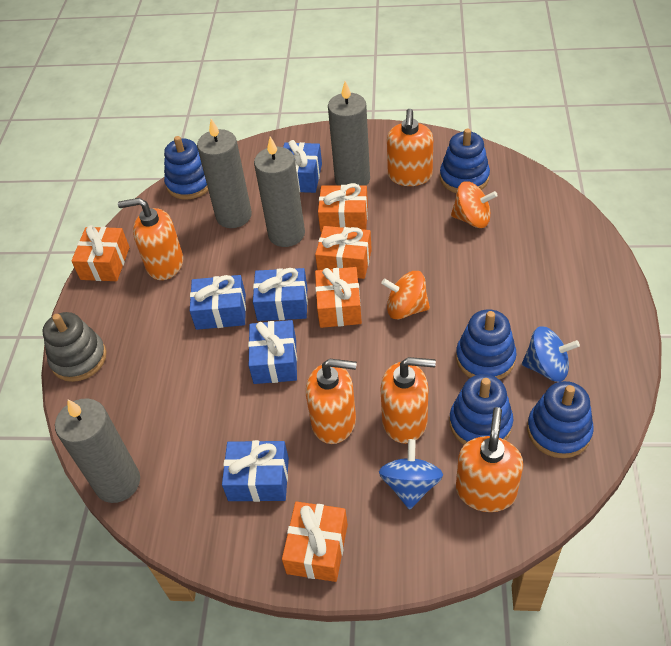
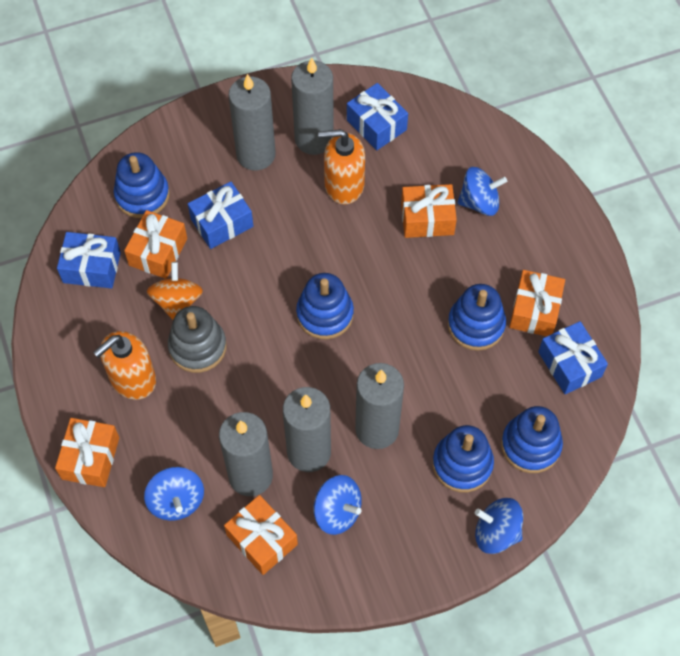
blue gift: 5 -> 4
blue spinning top: 2 -> 4
grey candle: 4 -> 5
orange soap dispenser: 5 -> 2
orange spinning top: 2 -> 1

